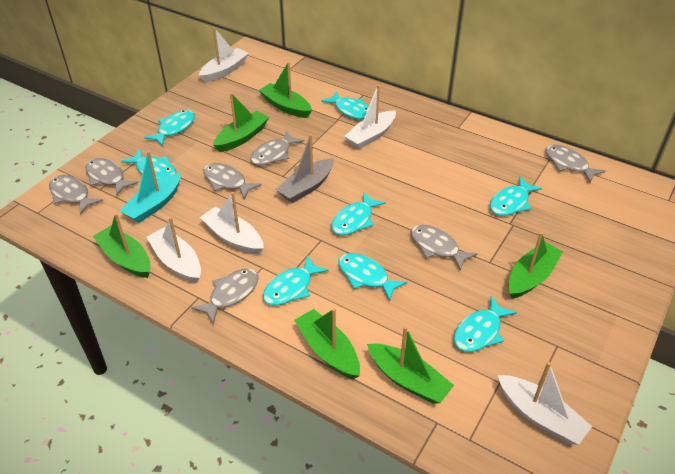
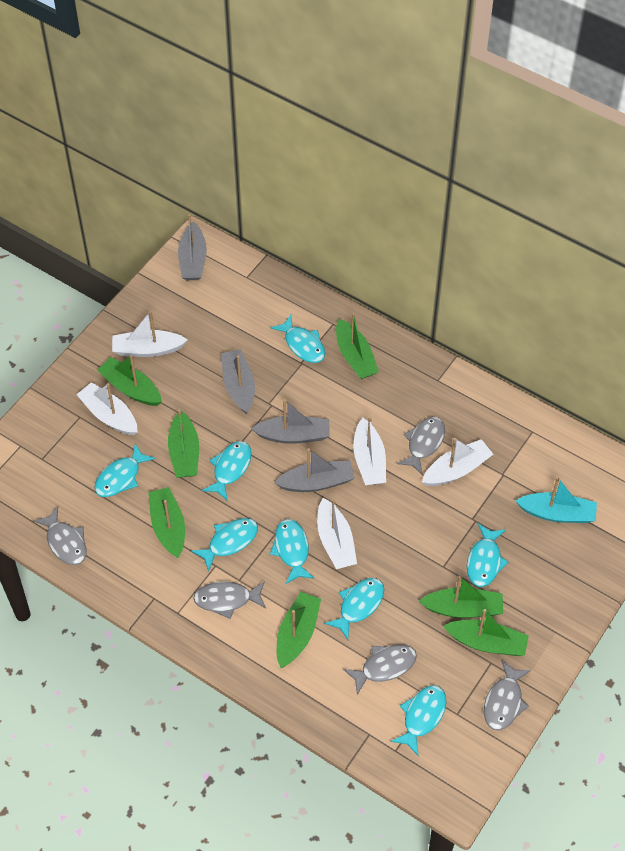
green boat: 6 -> 7
grey boat: 1 -> 4
grey fish: 7 -> 5

